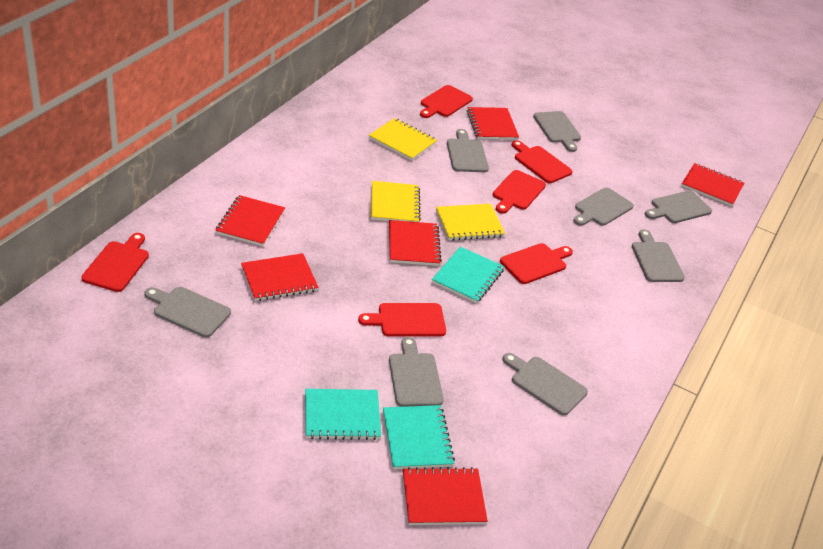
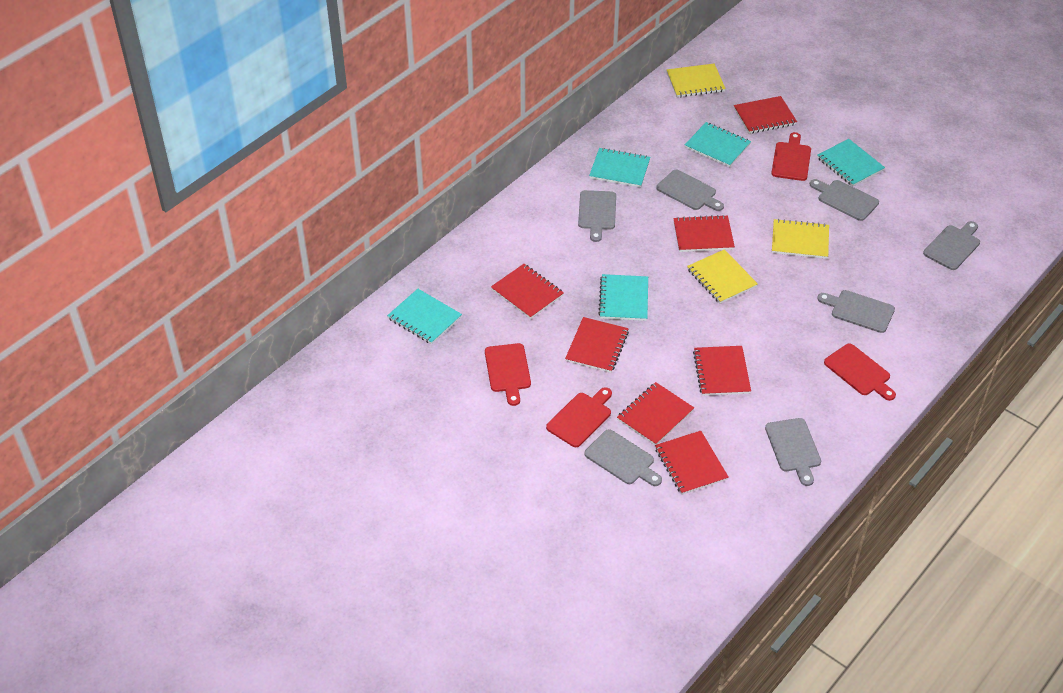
grey cutting board: 8 -> 7
red cutting board: 6 -> 4
red notebook: 6 -> 7
turquoise notebook: 3 -> 5

